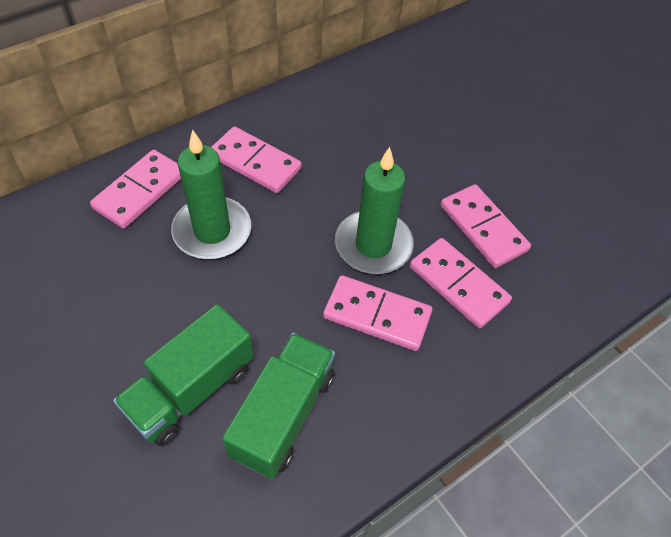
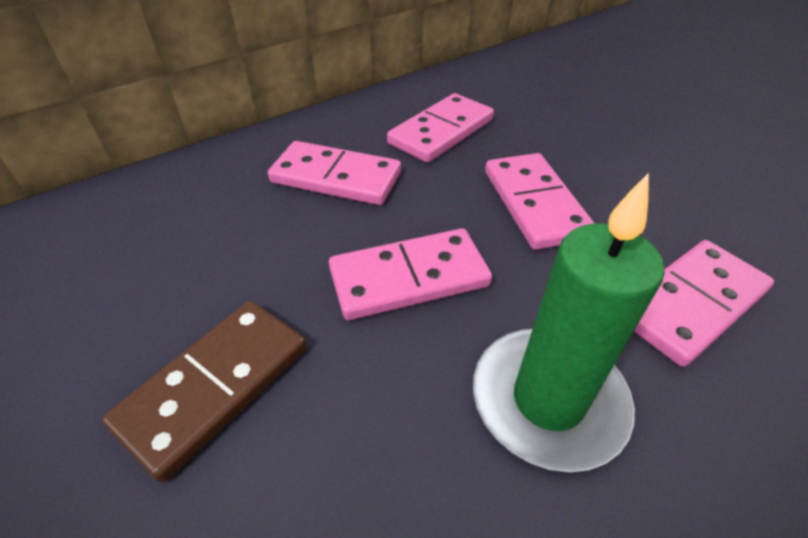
brown domino: 0 -> 1
green candle: 2 -> 1
green truck: 2 -> 0

